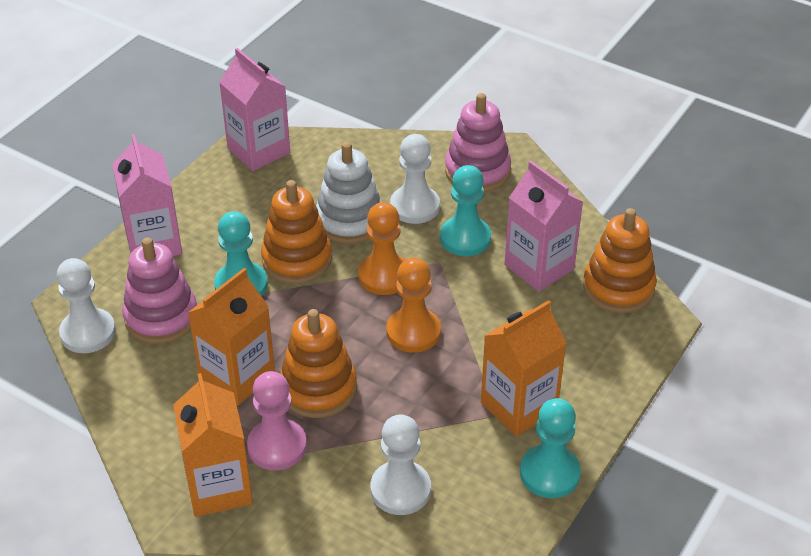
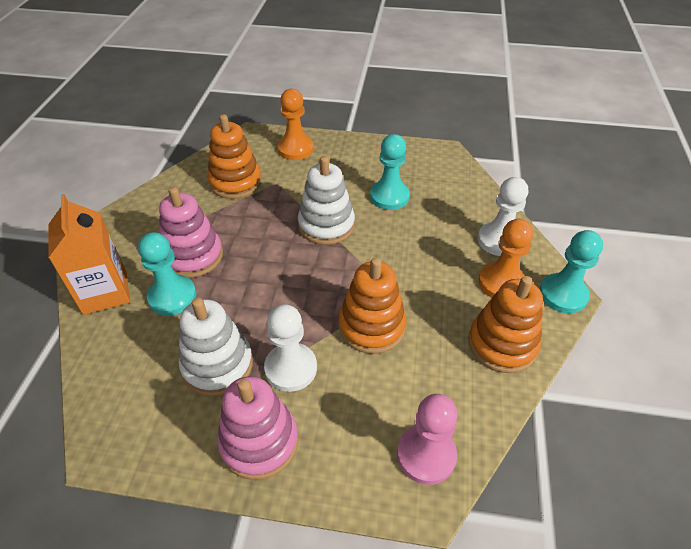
orange carton: 3 -> 1
pink carton: 3 -> 0
white pawn: 3 -> 2
white stacking toy: 1 -> 2

